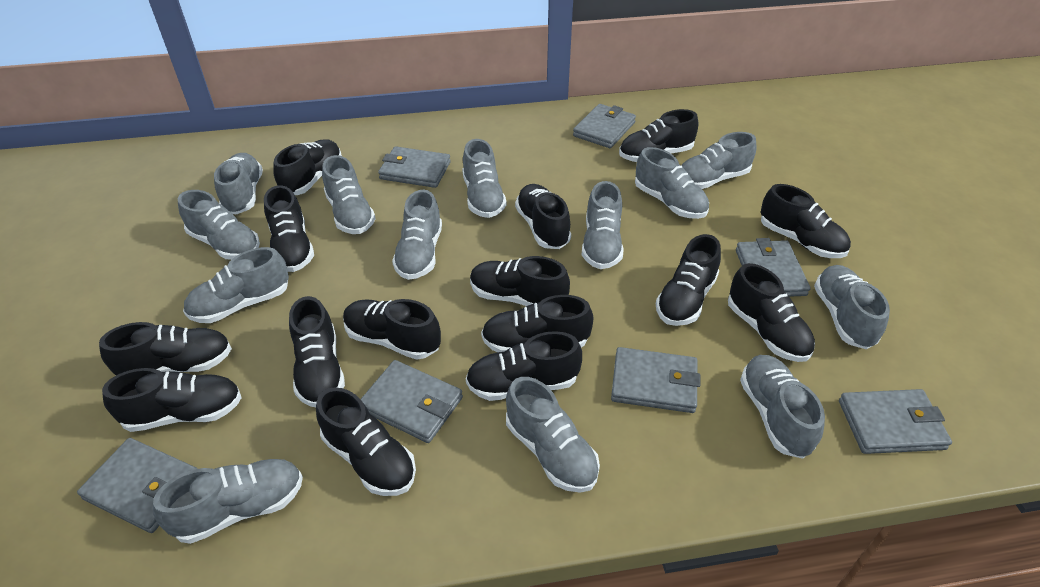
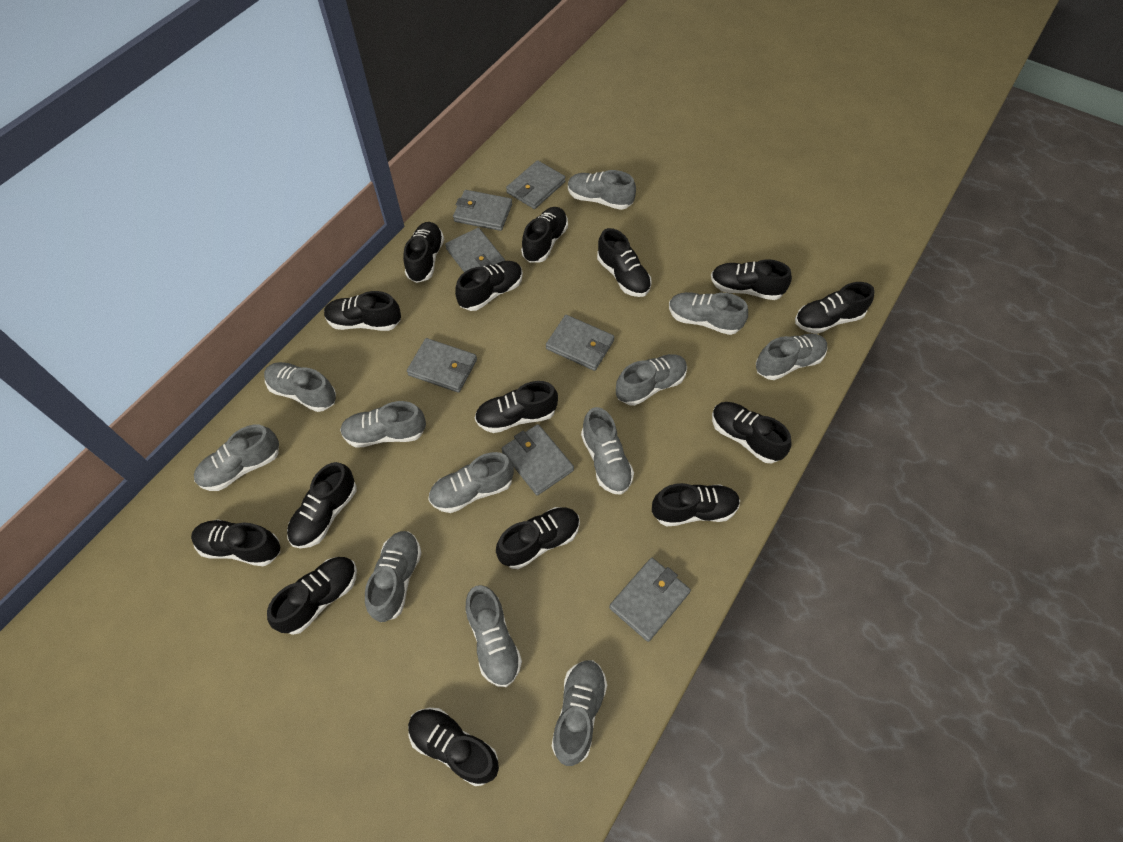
grey shoe: 13 -> 12

